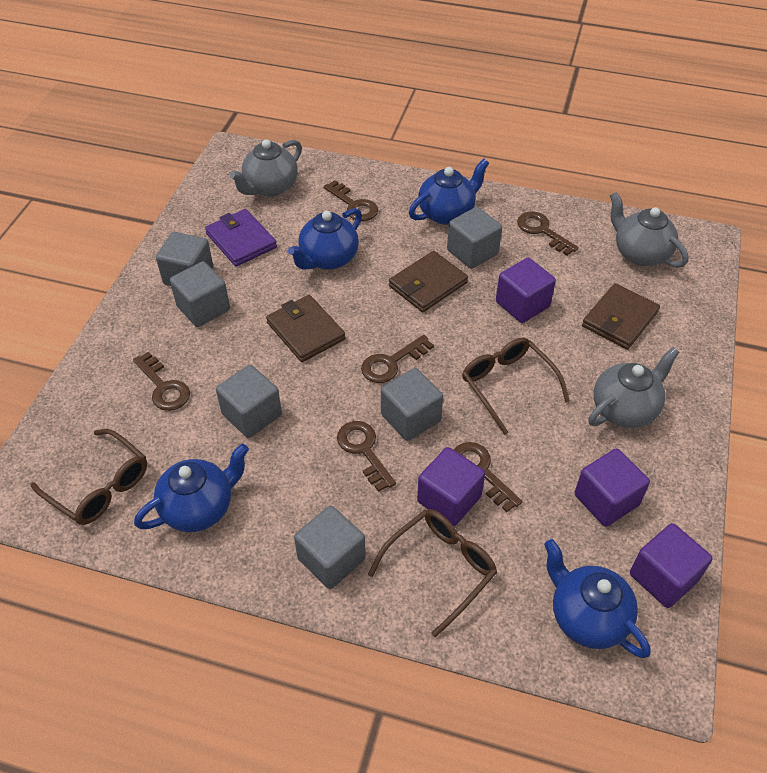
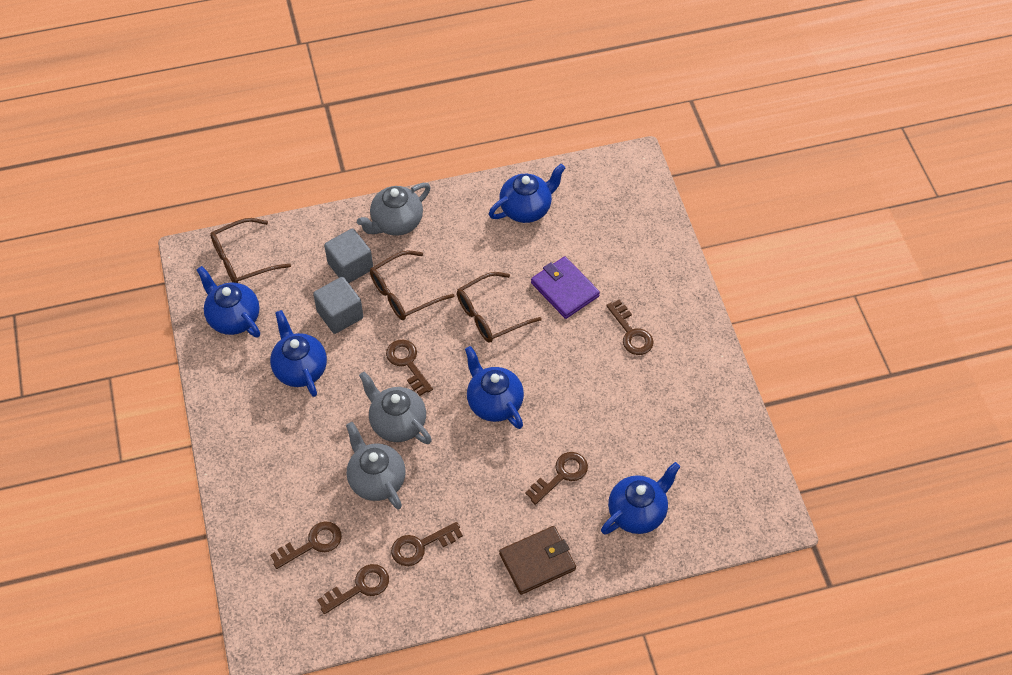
blue teapot: 4 -> 5
brown wallet: 3 -> 1
grey cube: 6 -> 2
purple cube: 4 -> 0

